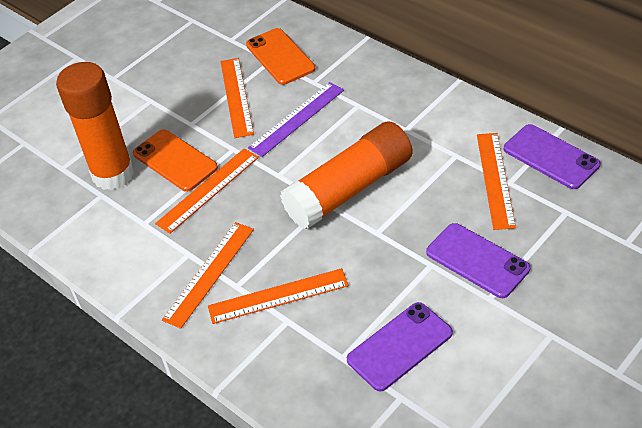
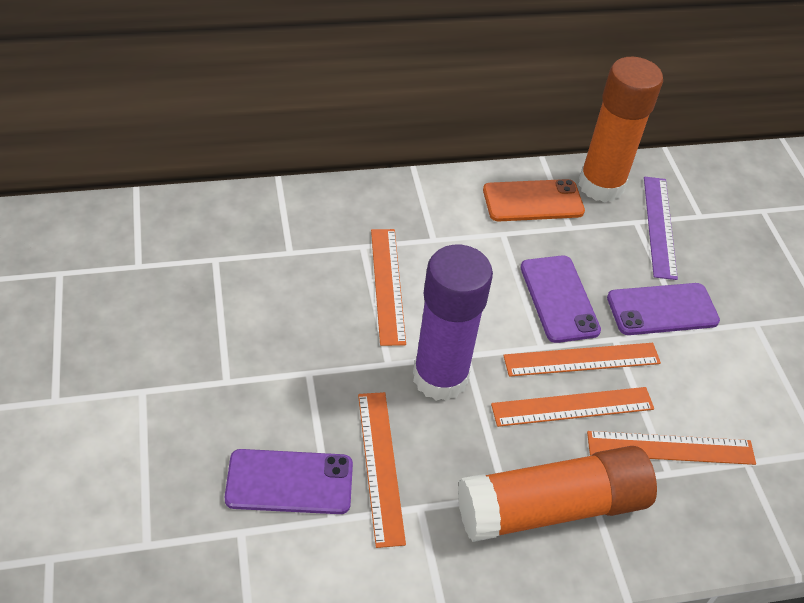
orange phone: 2 -> 1
purple glue stick: 0 -> 1

